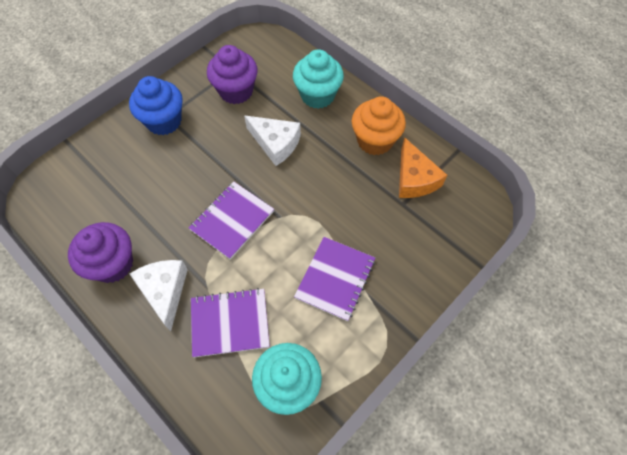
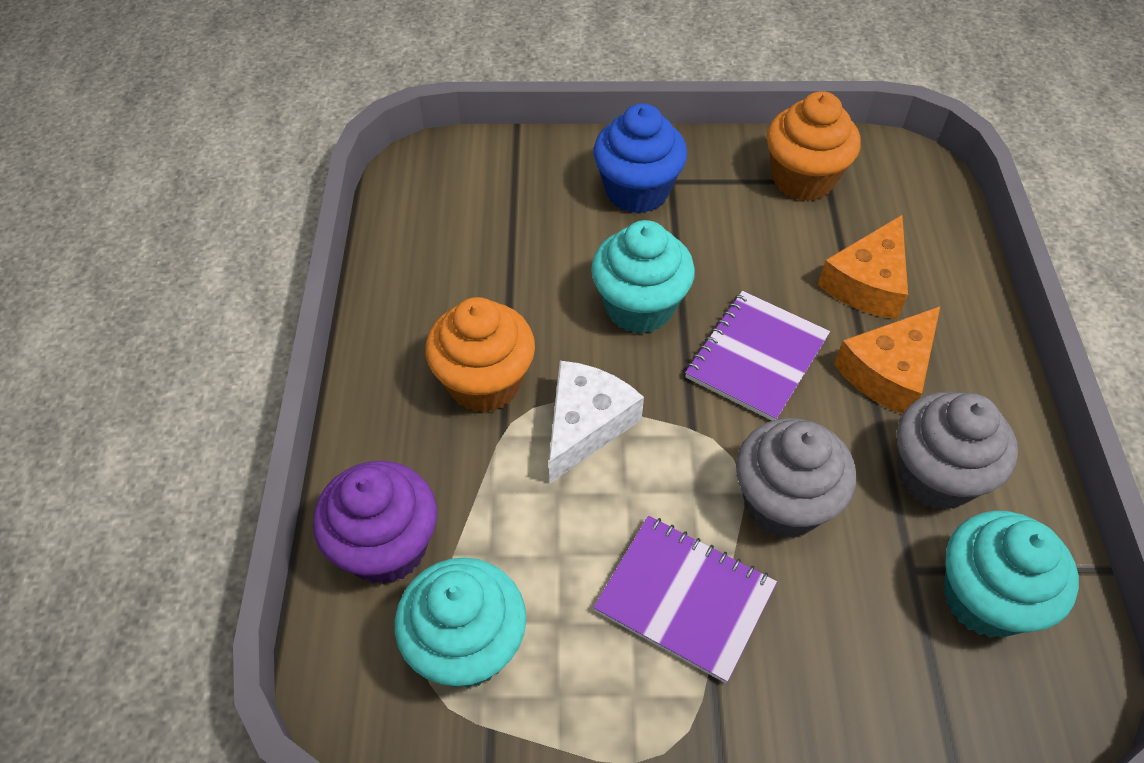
grey cupcake: 0 -> 2
orange cheese: 1 -> 2
orange cupcake: 1 -> 2
purple cupcake: 2 -> 1
purple notebook: 3 -> 2
turquoise cupcake: 2 -> 3
white cheese: 2 -> 1

